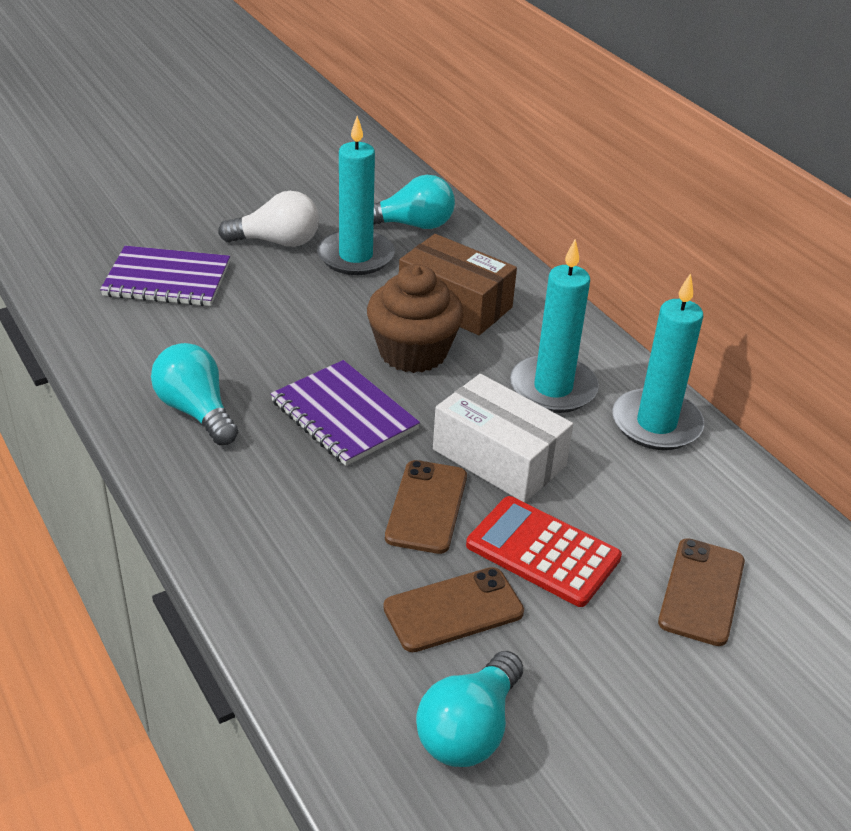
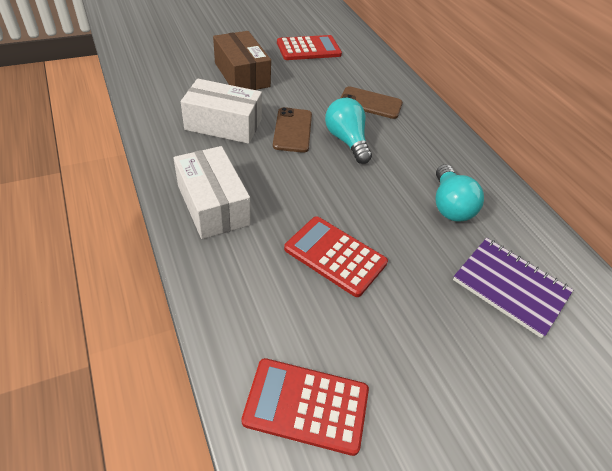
brown cupcake: 1 -> 0
brown phone: 3 -> 2
purple notebook: 2 -> 1
red calculator: 1 -> 3
turquoise candle: 3 -> 0
turquoise light bulb: 3 -> 2
white box: 1 -> 2
white light bulb: 1 -> 0

